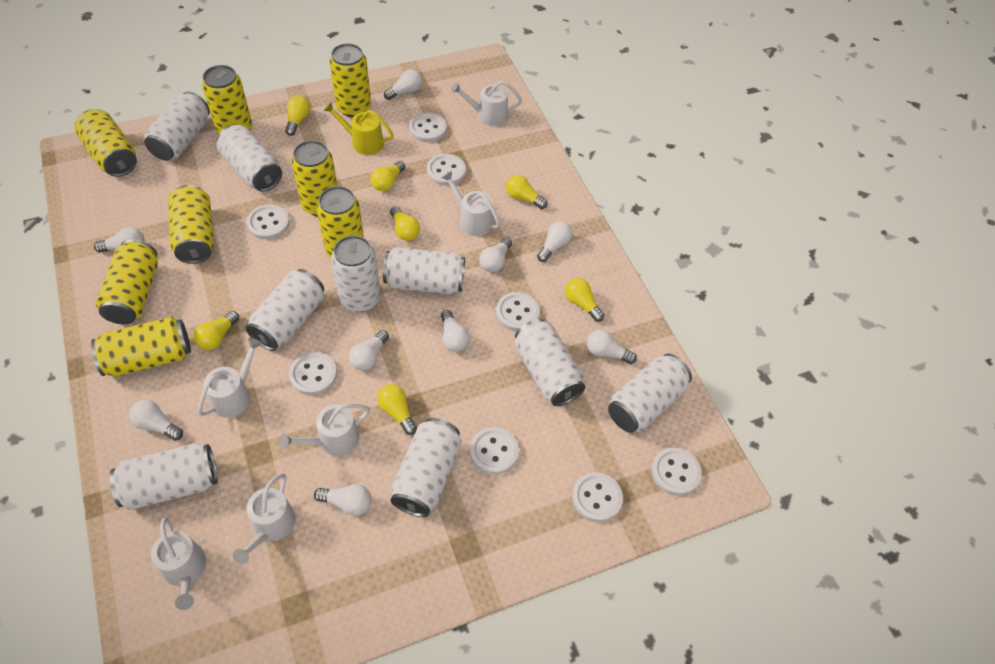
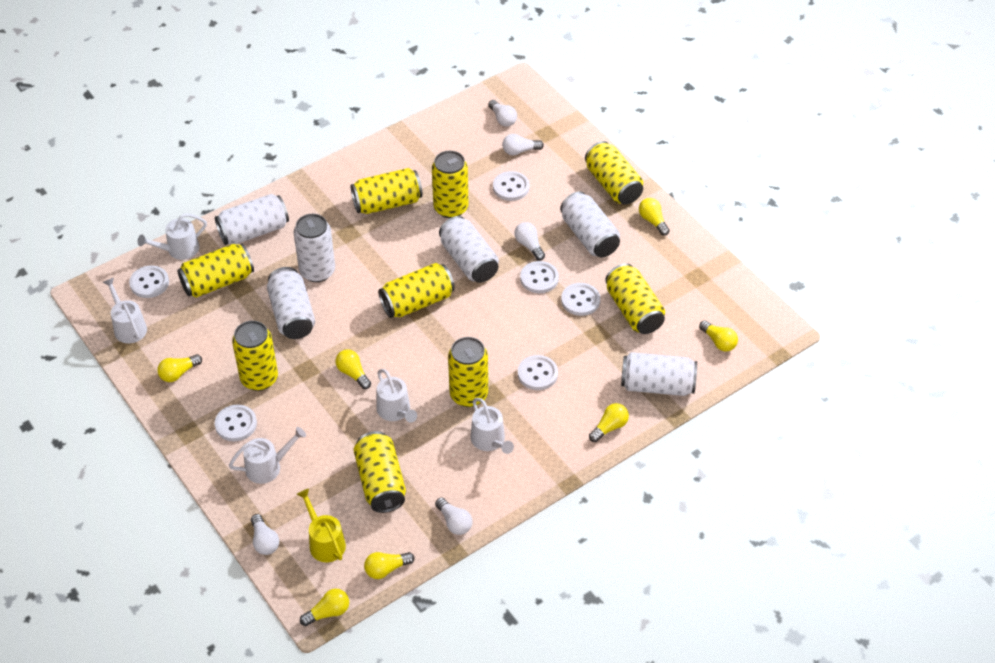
white button: 8 -> 6
white can: 9 -> 6
white light bulb: 9 -> 5
white watering can: 6 -> 5
yellow can: 8 -> 9

